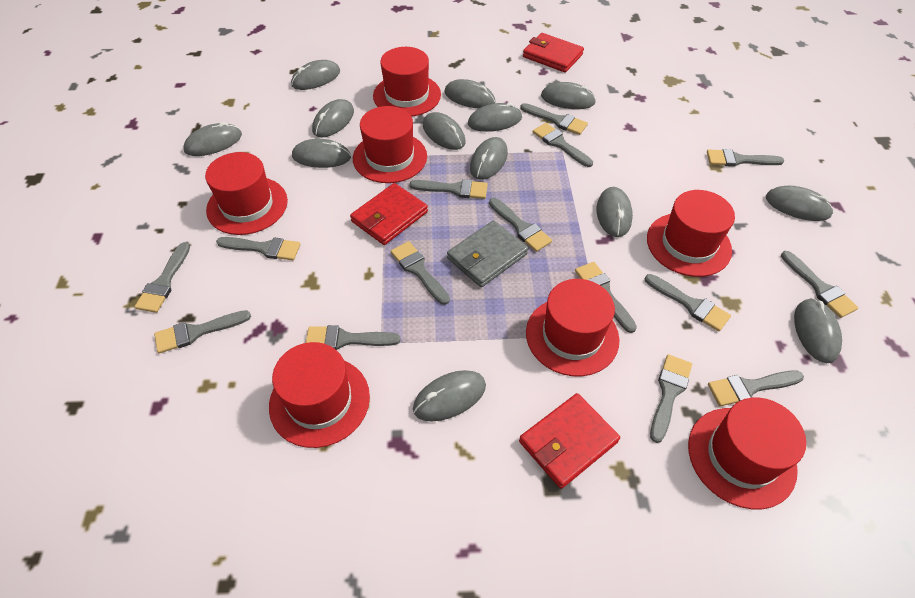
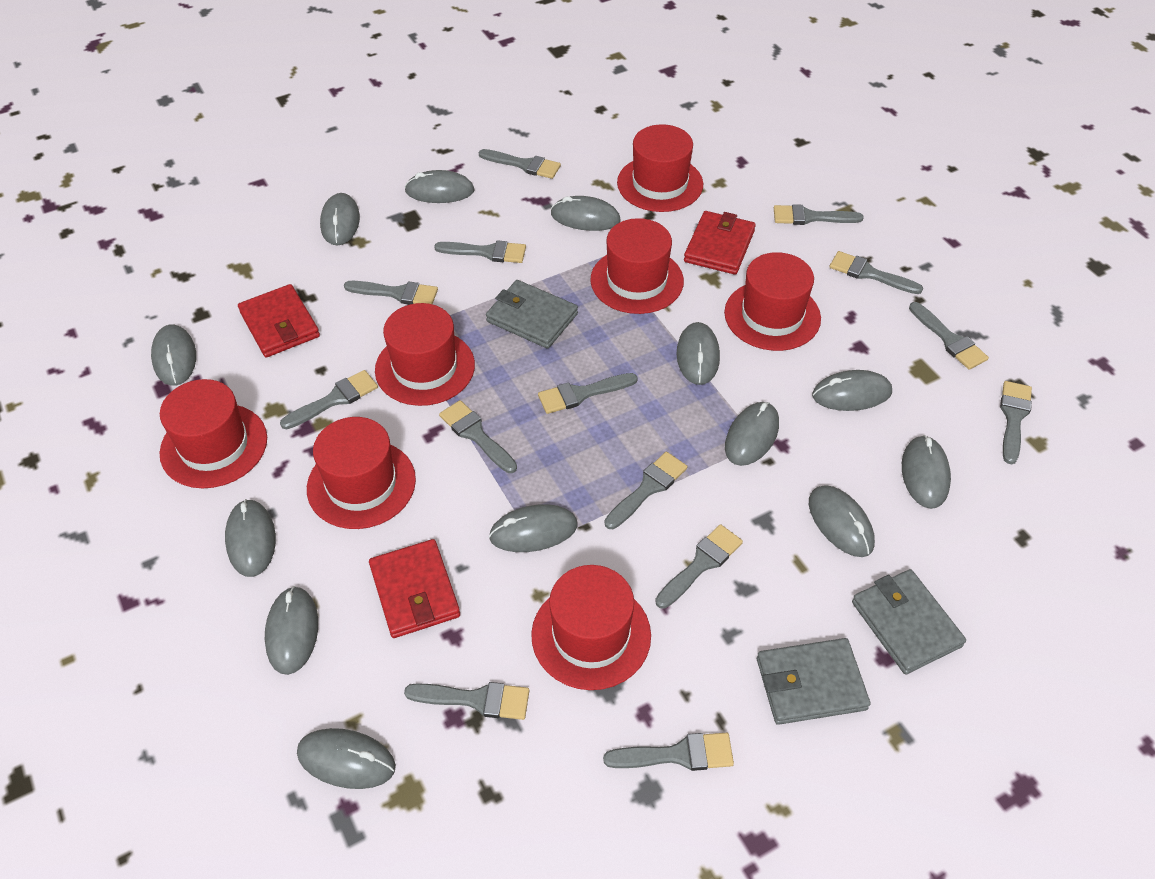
grey brush: 15 -> 14
grey wallet: 1 -> 3

